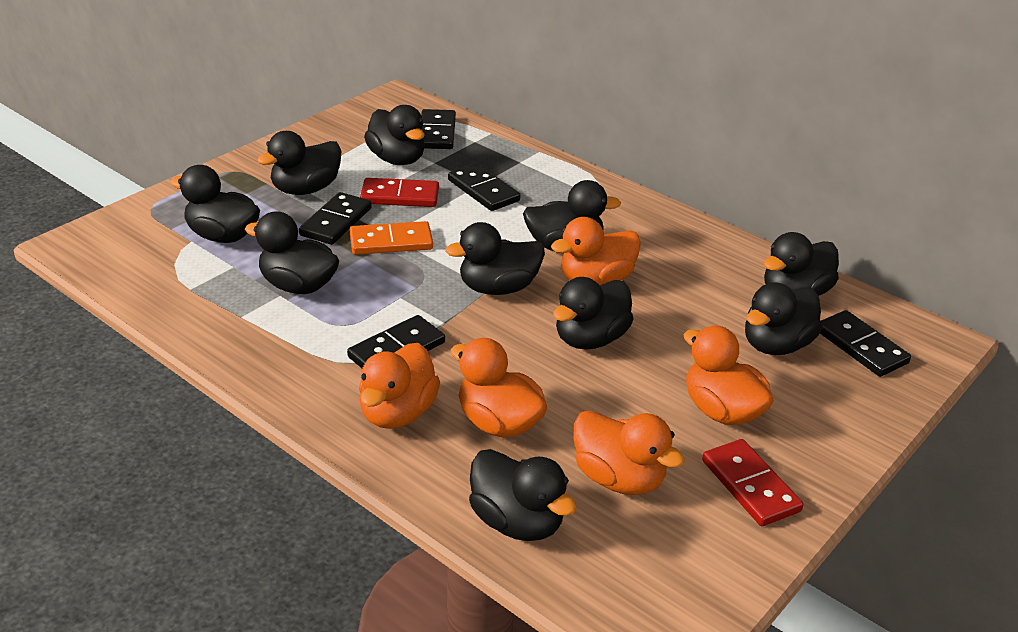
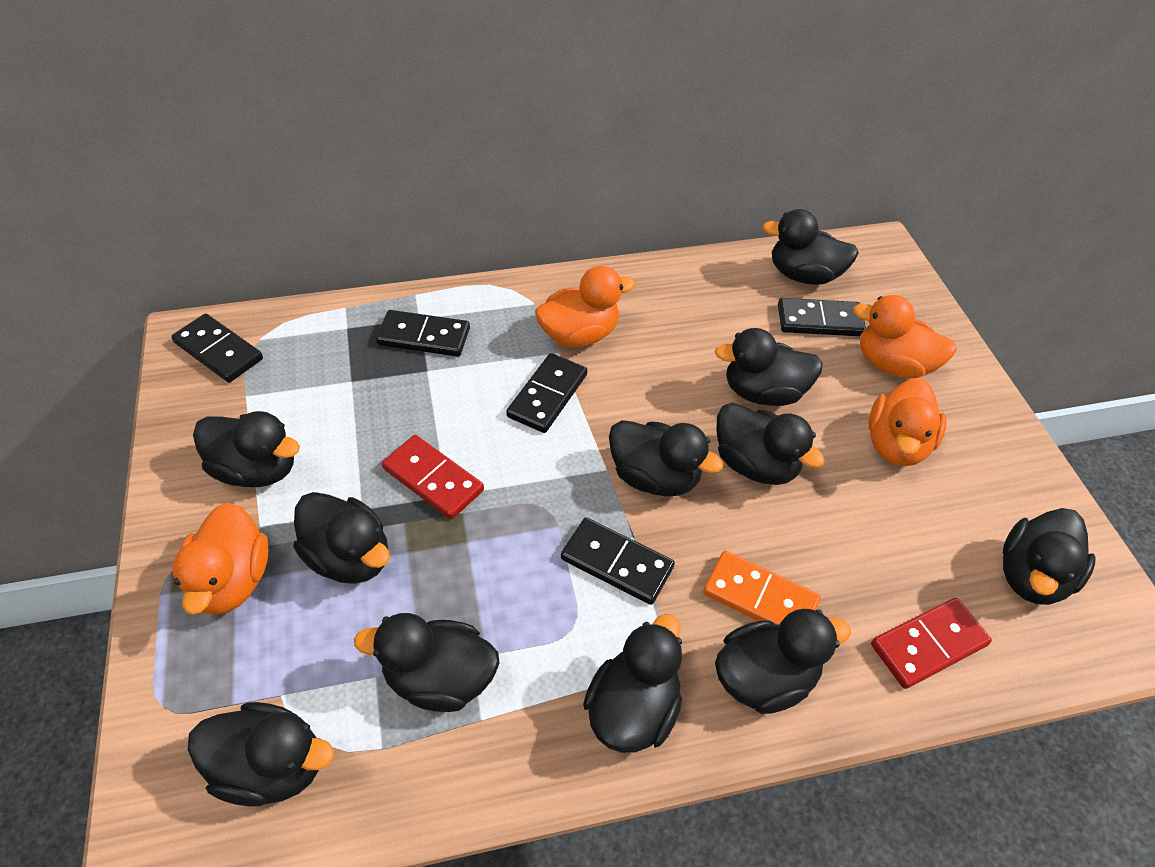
black duck: 10 -> 11
orange duck: 5 -> 4

